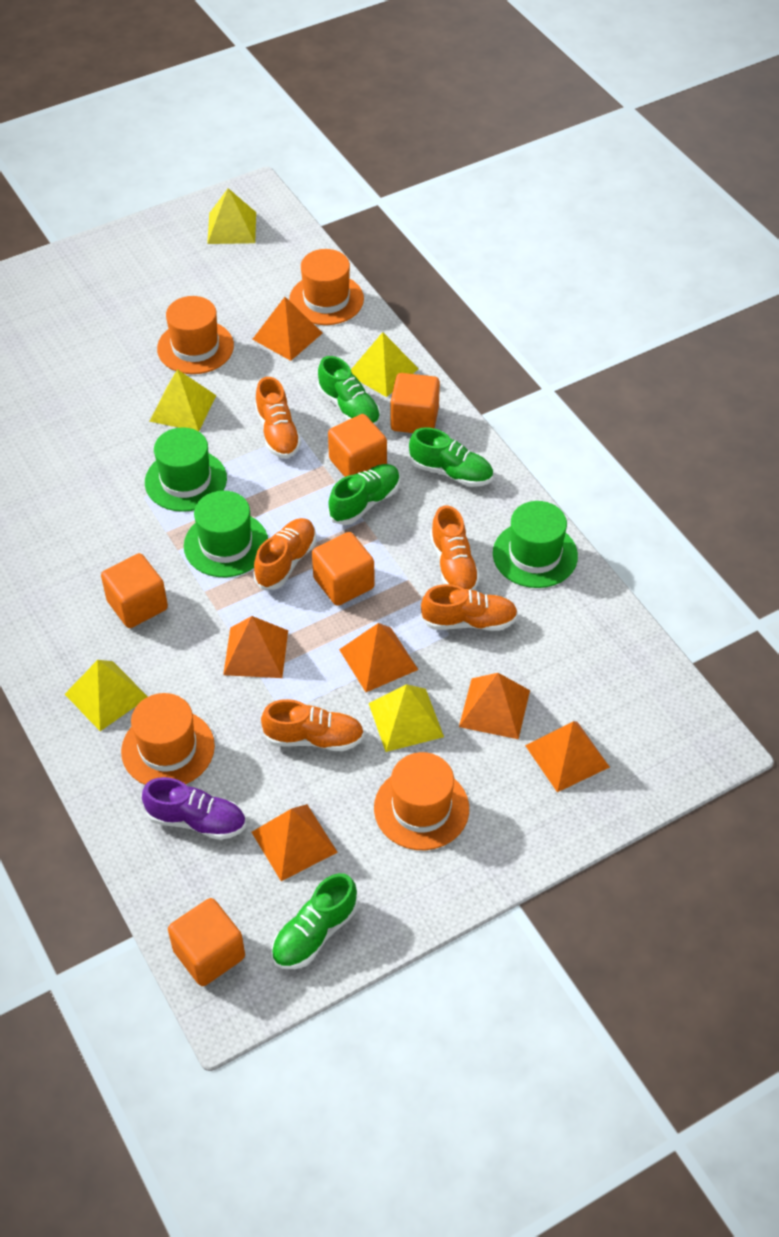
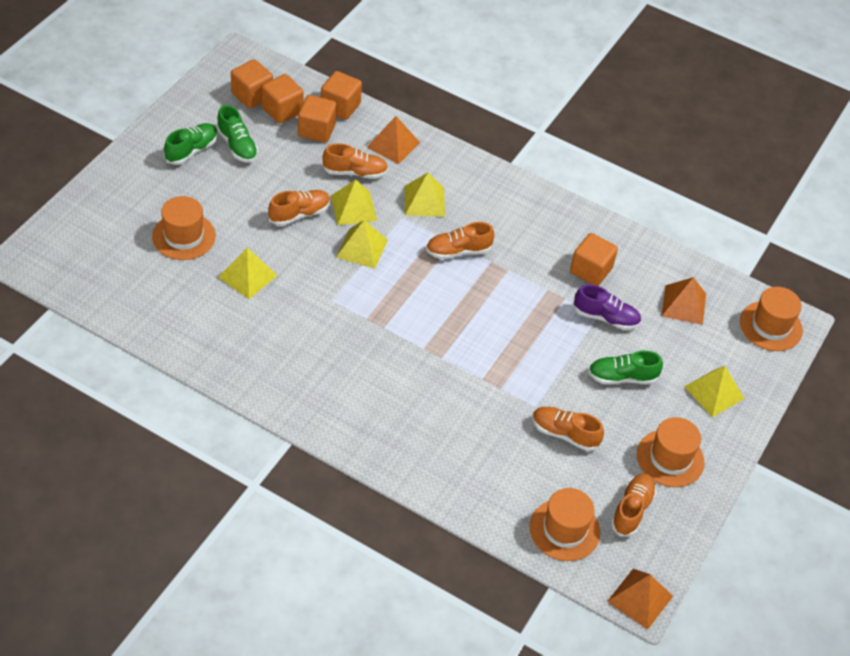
green hat: 3 -> 0
green shoe: 4 -> 3
orange pyramid: 6 -> 3

